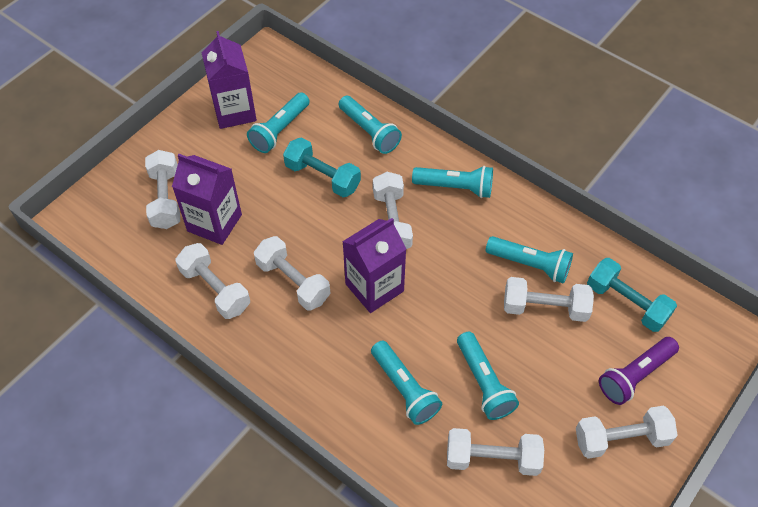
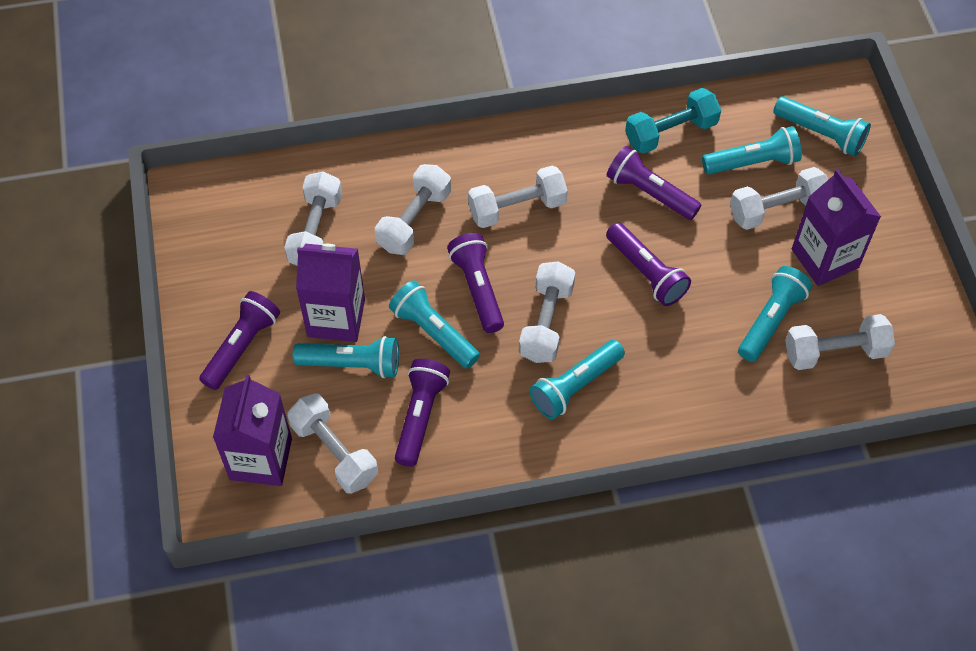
purple flashlight: 1 -> 5
turquoise dumbbell: 2 -> 1

